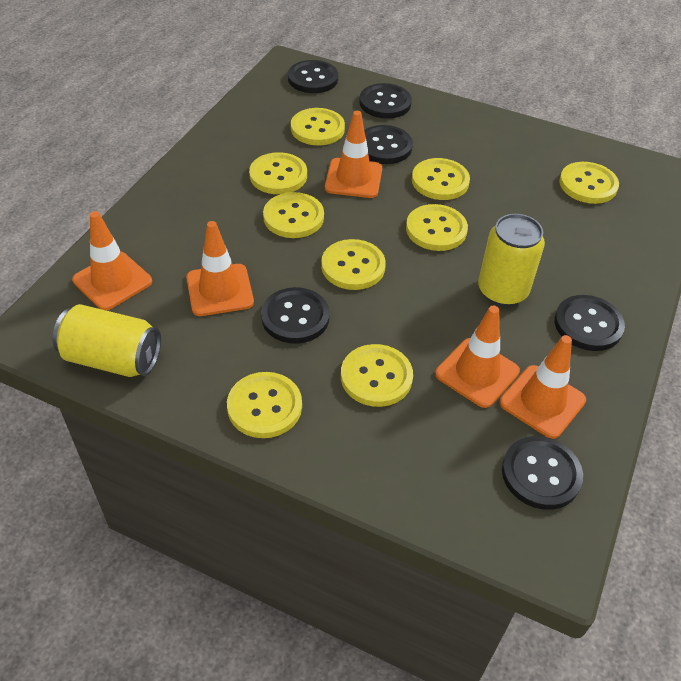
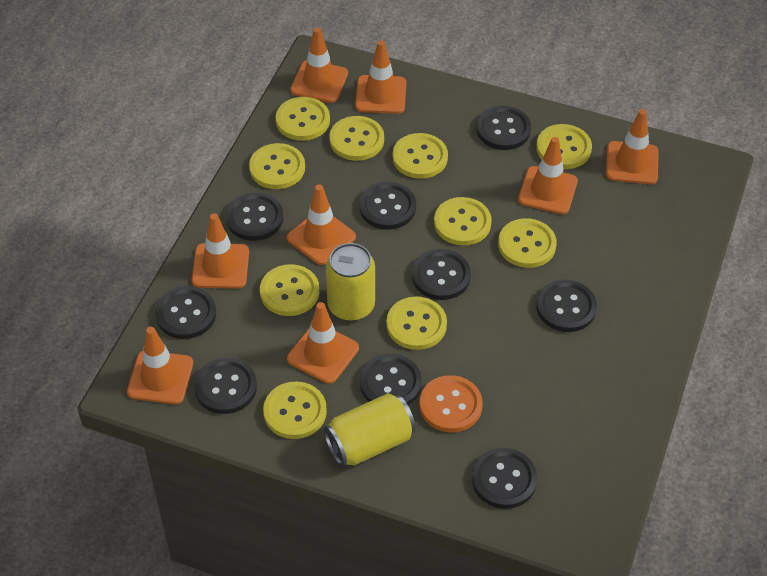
black button: 6 -> 9
orange button: 0 -> 1
orange traffic cone: 5 -> 8
yellow button: 9 -> 10

